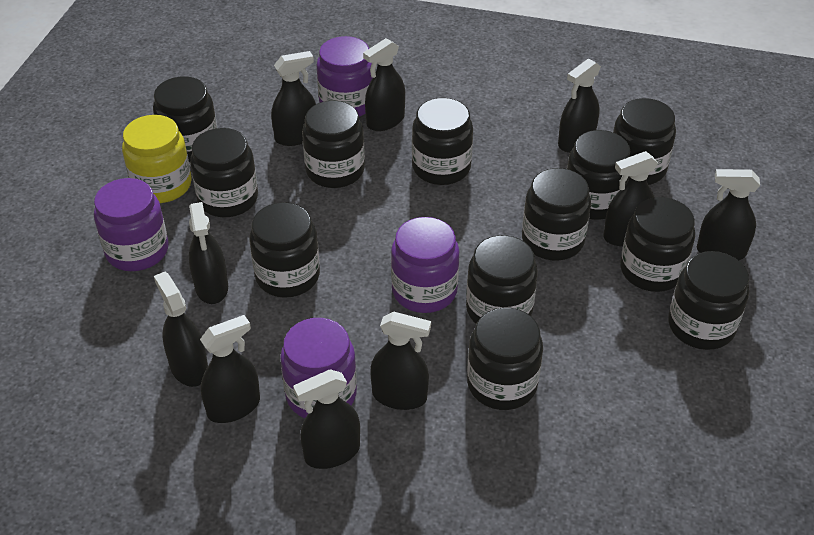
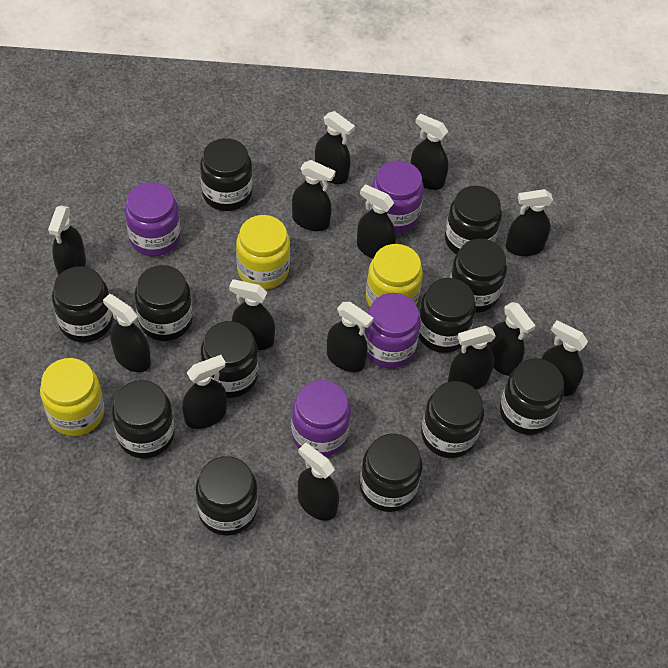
black spray bottle: 10 -> 14
yellow jar: 1 -> 3

